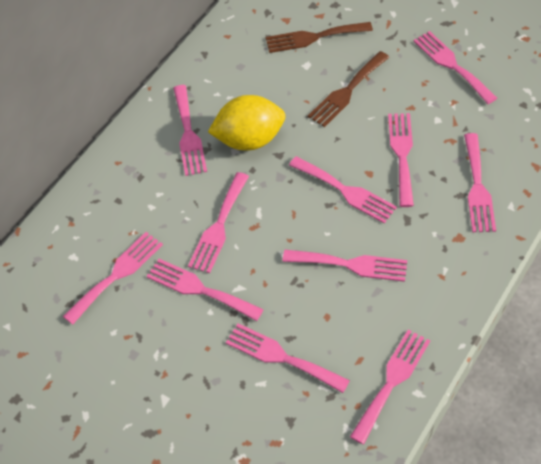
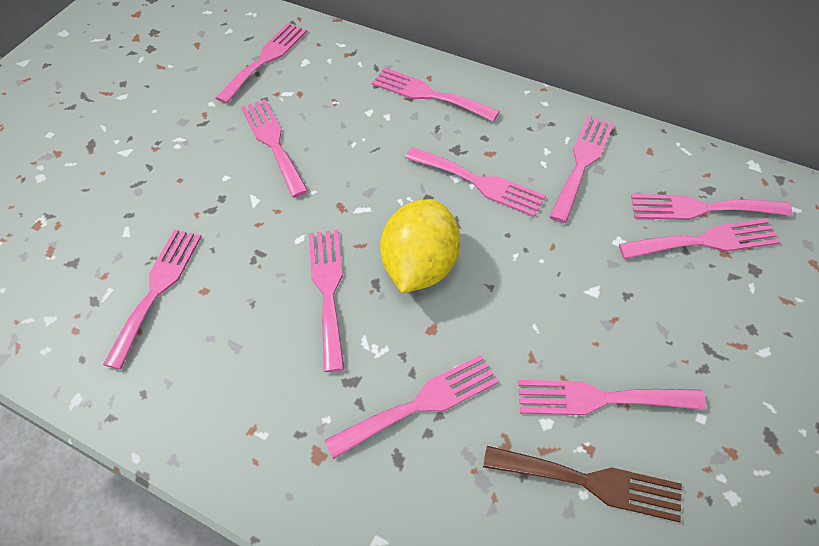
brown fork: 2 -> 1

